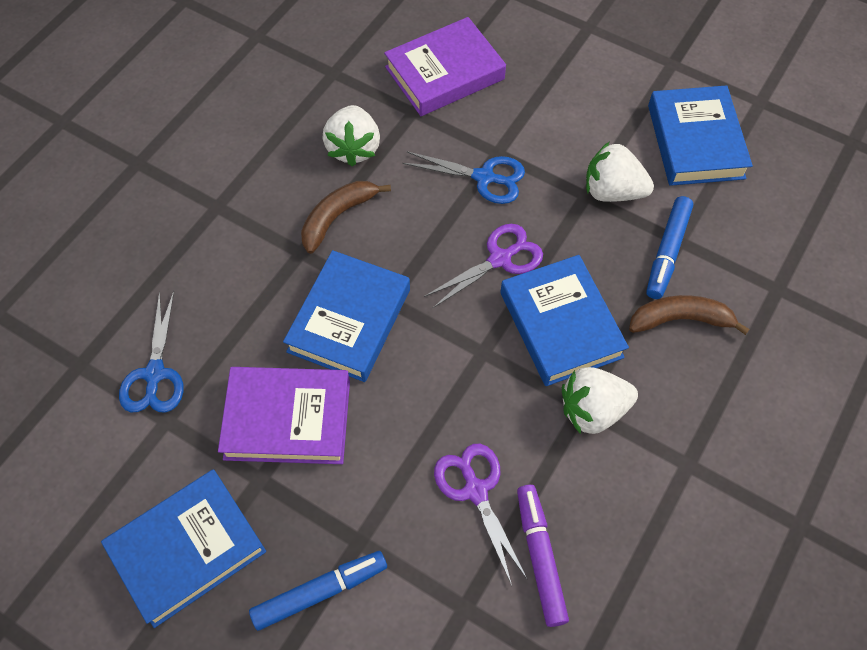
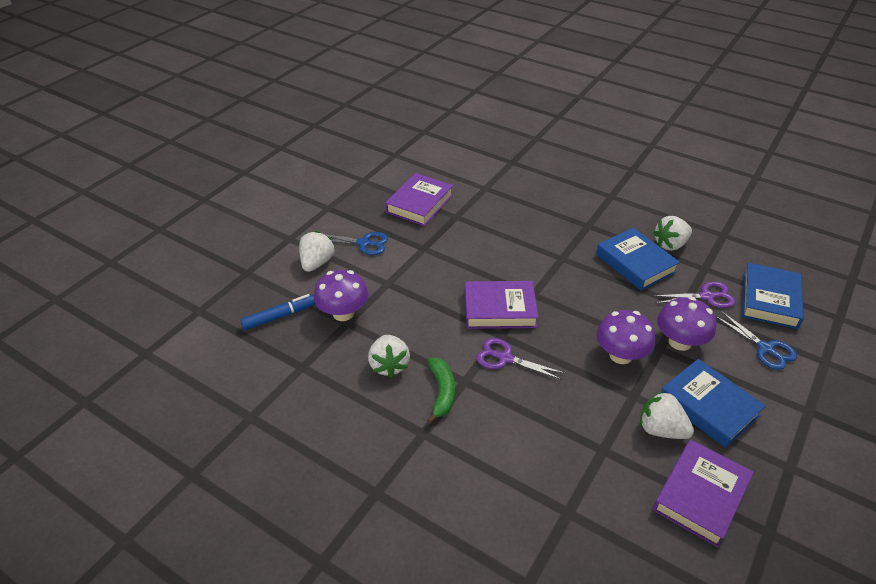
blue book: 4 -> 3
blue marker: 2 -> 1
brown banana: 2 -> 0
green banana: 0 -> 1
purple book: 2 -> 3
purple marker: 1 -> 0
purple mushroom: 0 -> 3
white strawberry: 3 -> 4

